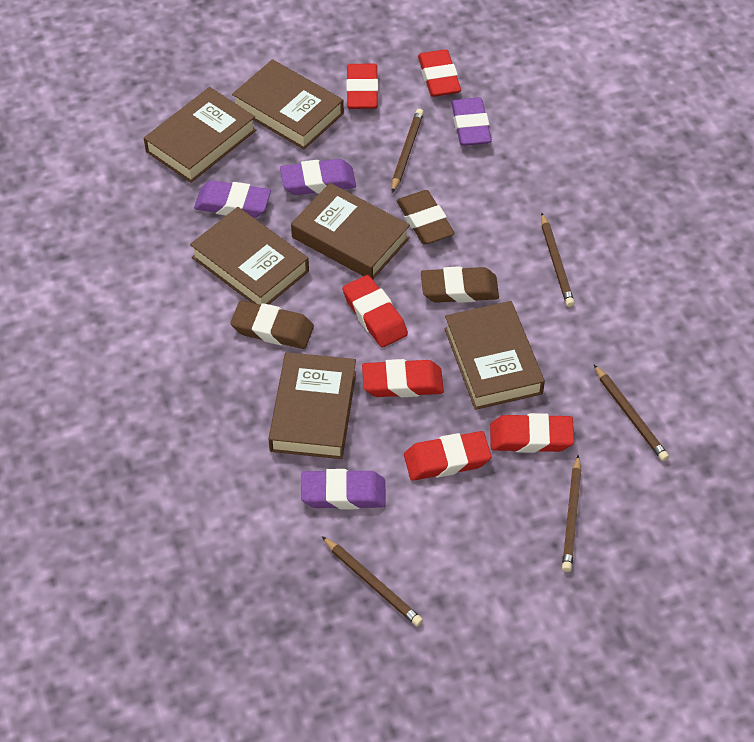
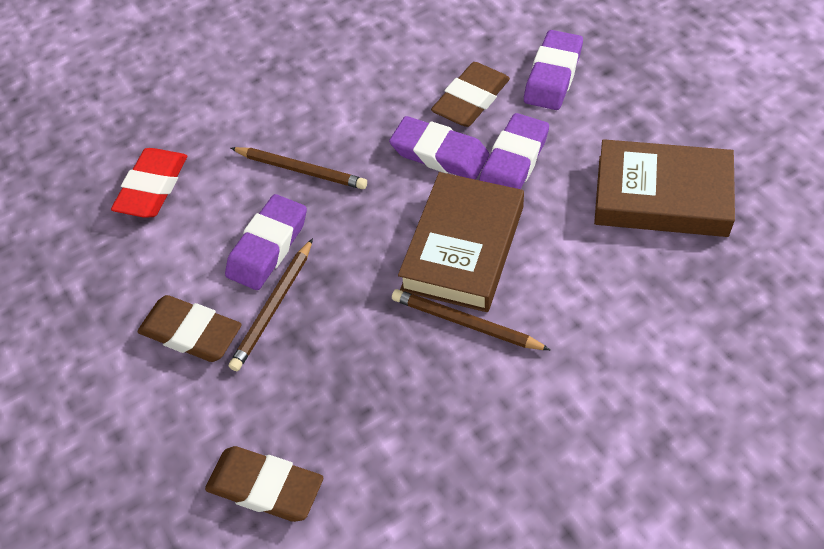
brown book: 6 -> 2
brown pencil: 5 -> 3
red eraser: 6 -> 1

